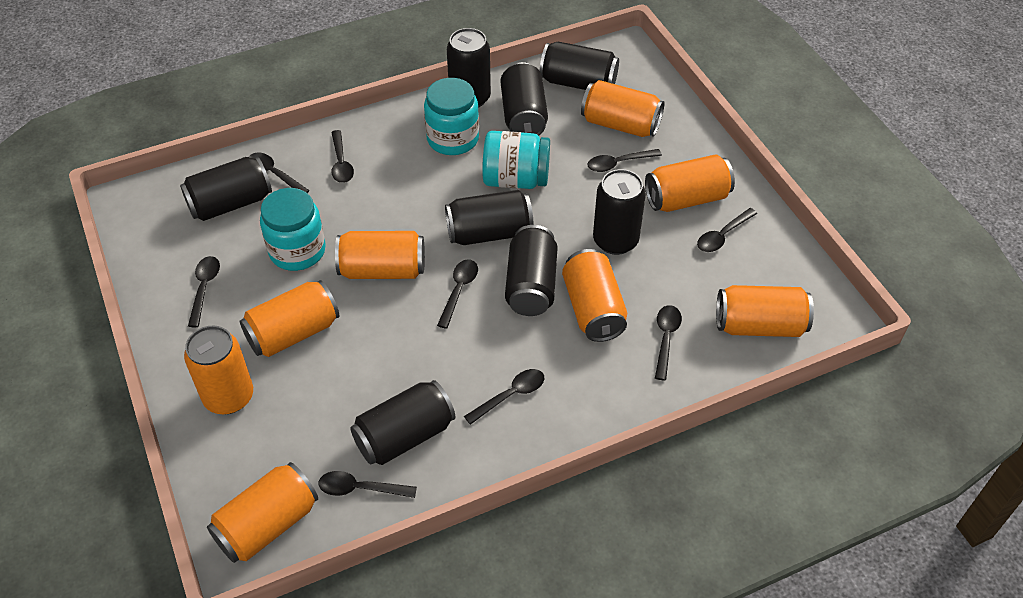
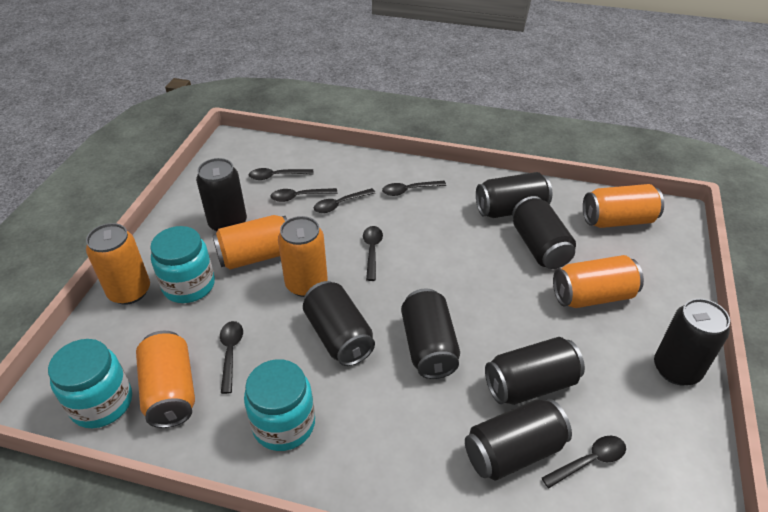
black spoon: 9 -> 7
orange can: 8 -> 6

